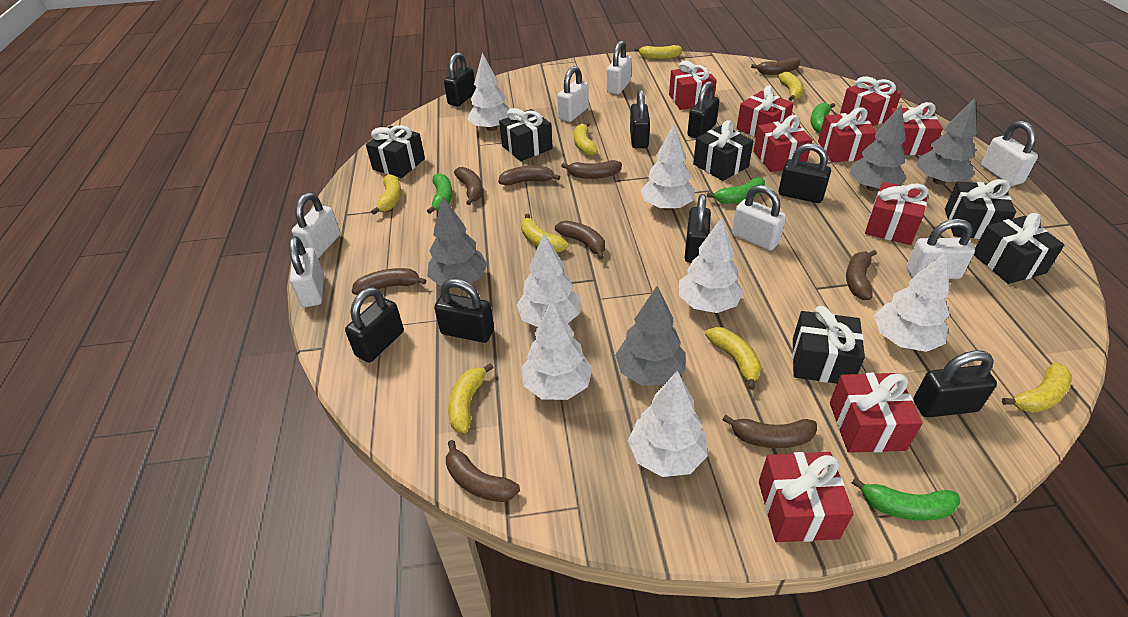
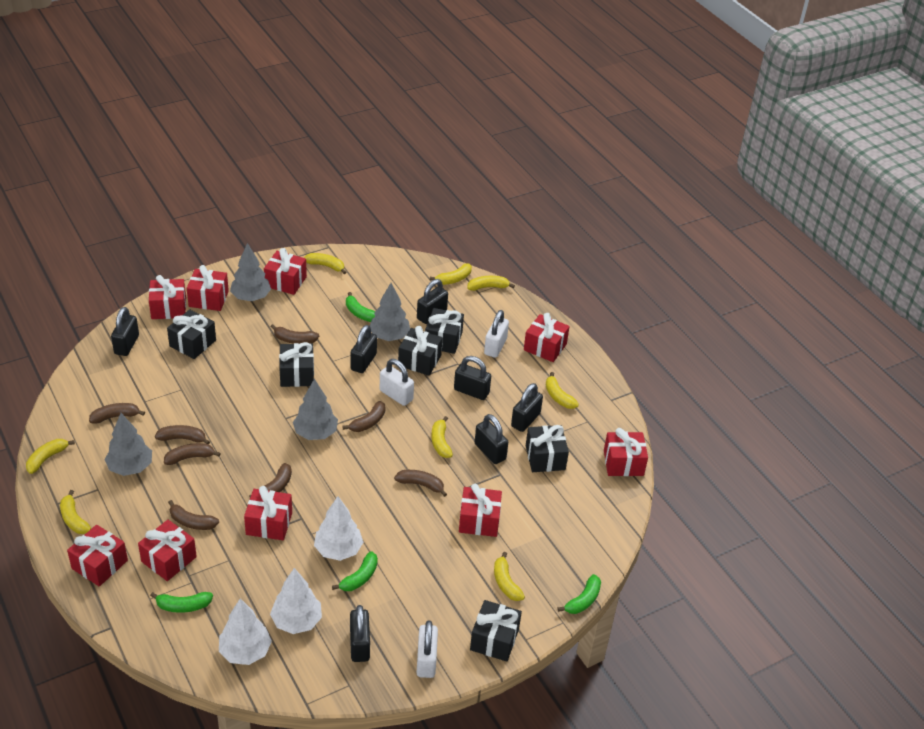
black padlock: 8 -> 7
brown banana: 9 -> 8
white padlock: 7 -> 3
white tree: 7 -> 3

